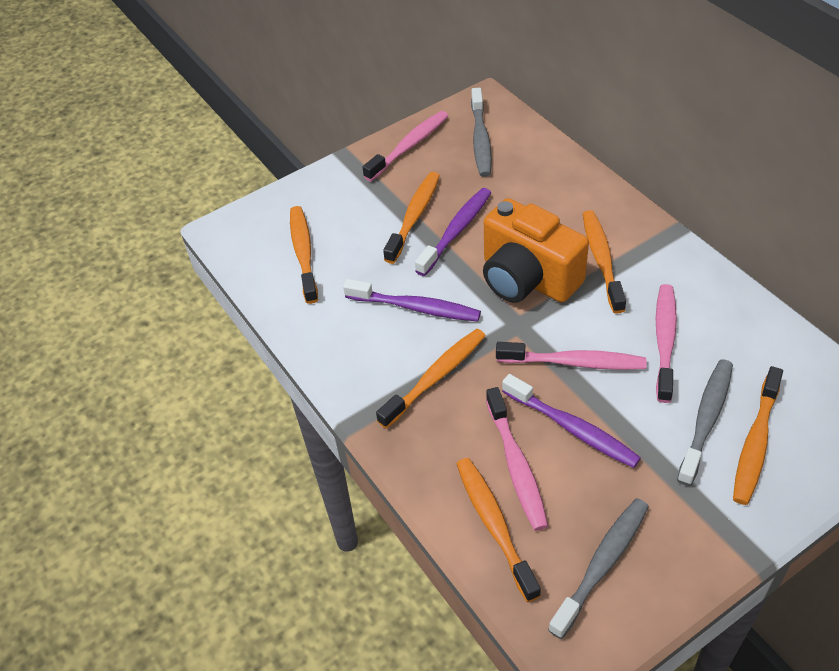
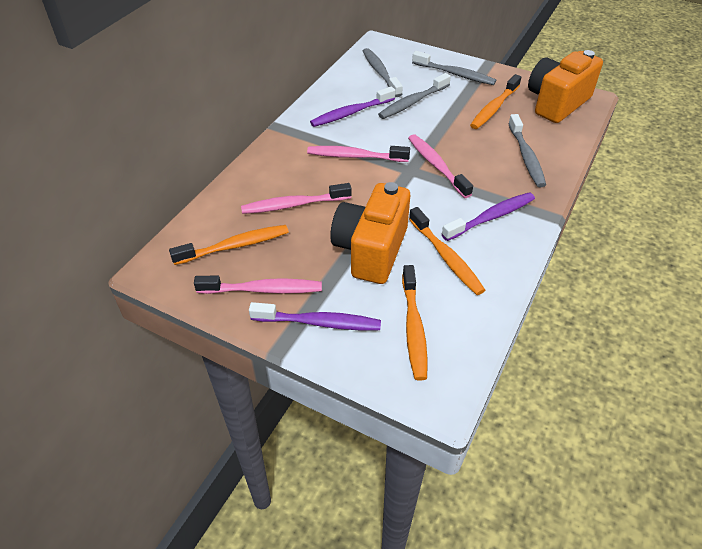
grey toothbrush: 3 -> 4
orange camera: 1 -> 2
orange toothbrush: 6 -> 4

